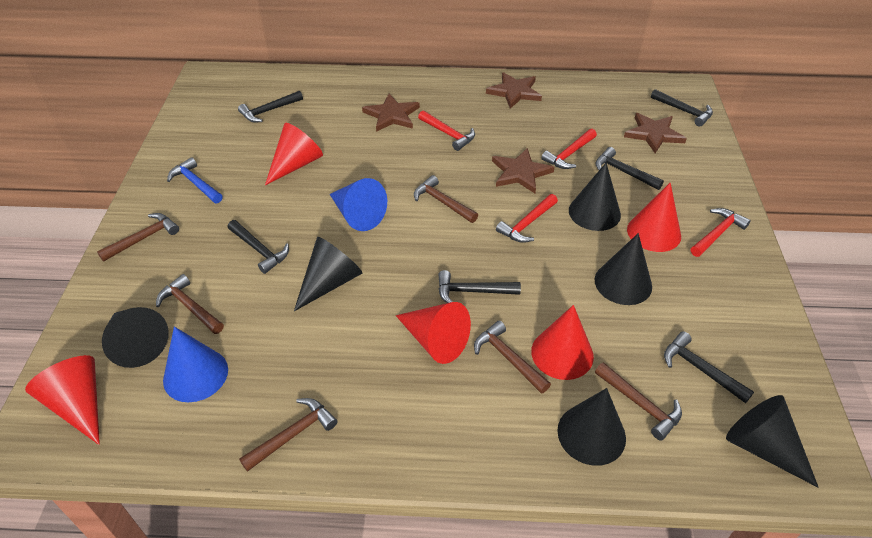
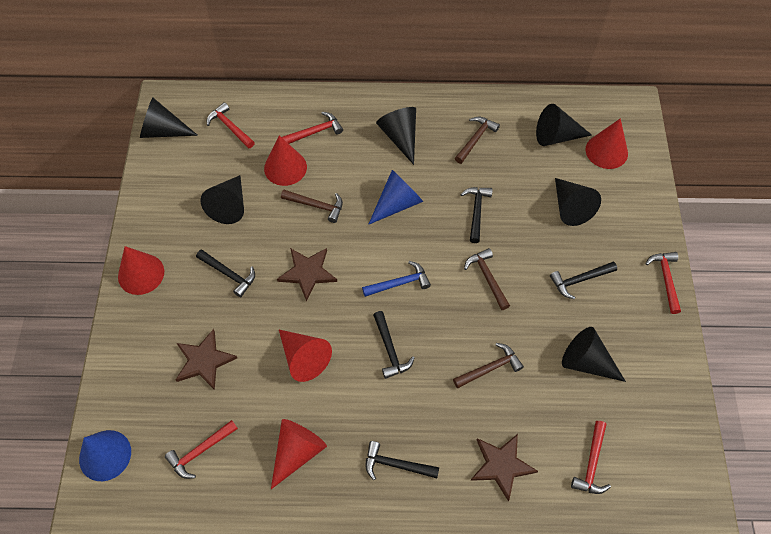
black hammer: 6 -> 5
brown hammer: 6 -> 4
brown star: 4 -> 3
red hammer: 4 -> 5

